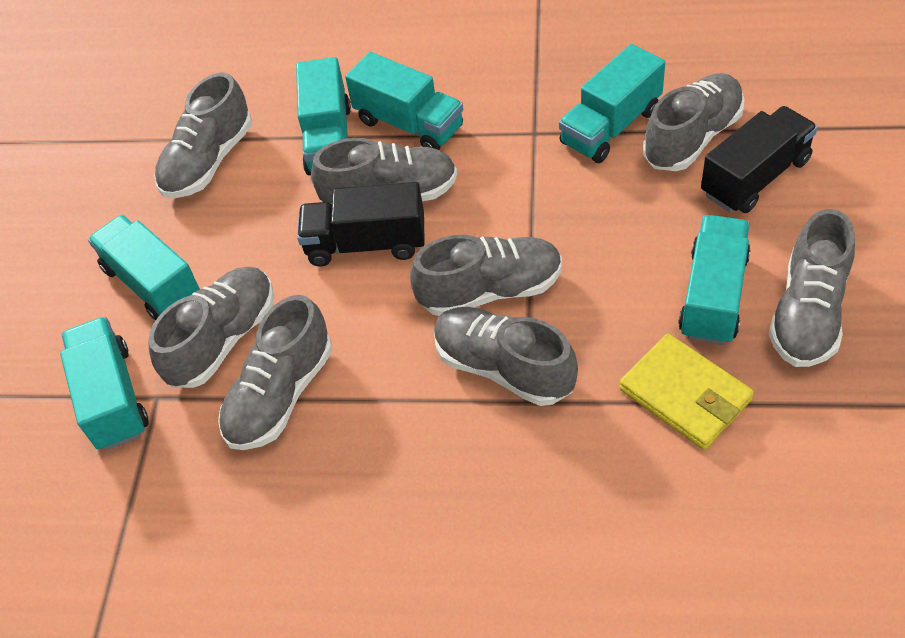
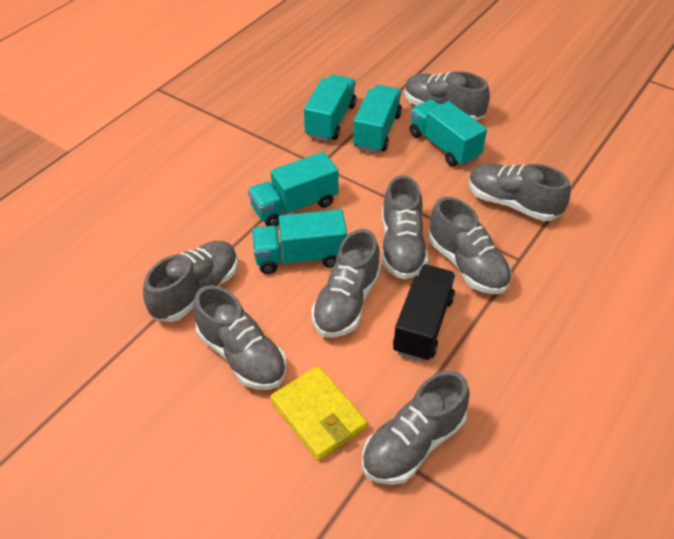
black truck: 2 -> 1
turquoise truck: 6 -> 5

